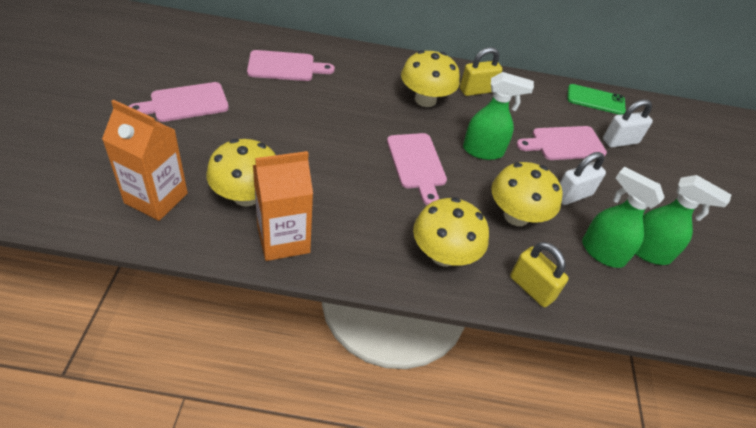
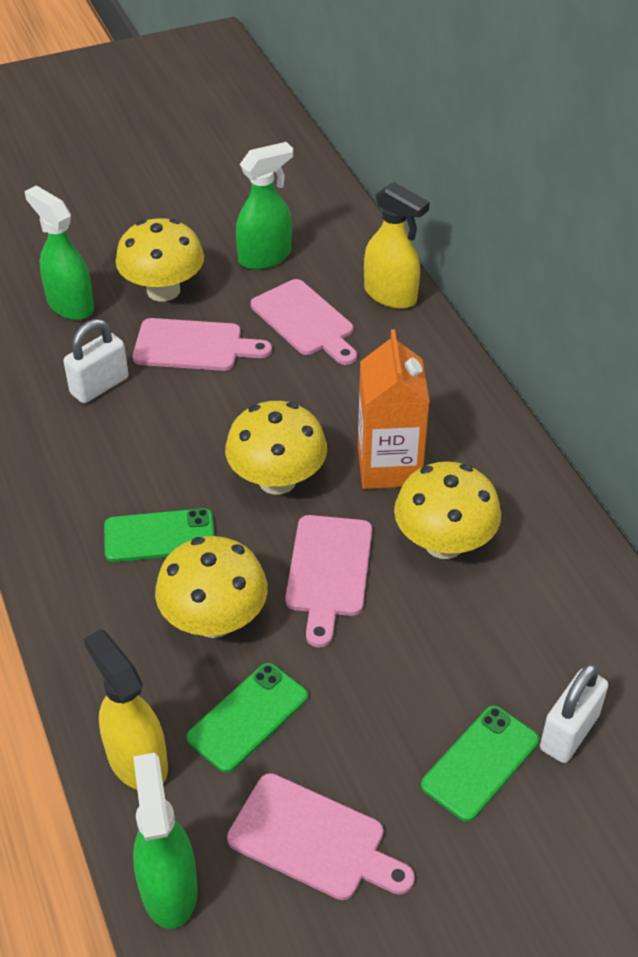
green phone: 1 -> 3
orange carton: 2 -> 1
yellow padlock: 2 -> 0
yellow spray bottle: 0 -> 2

